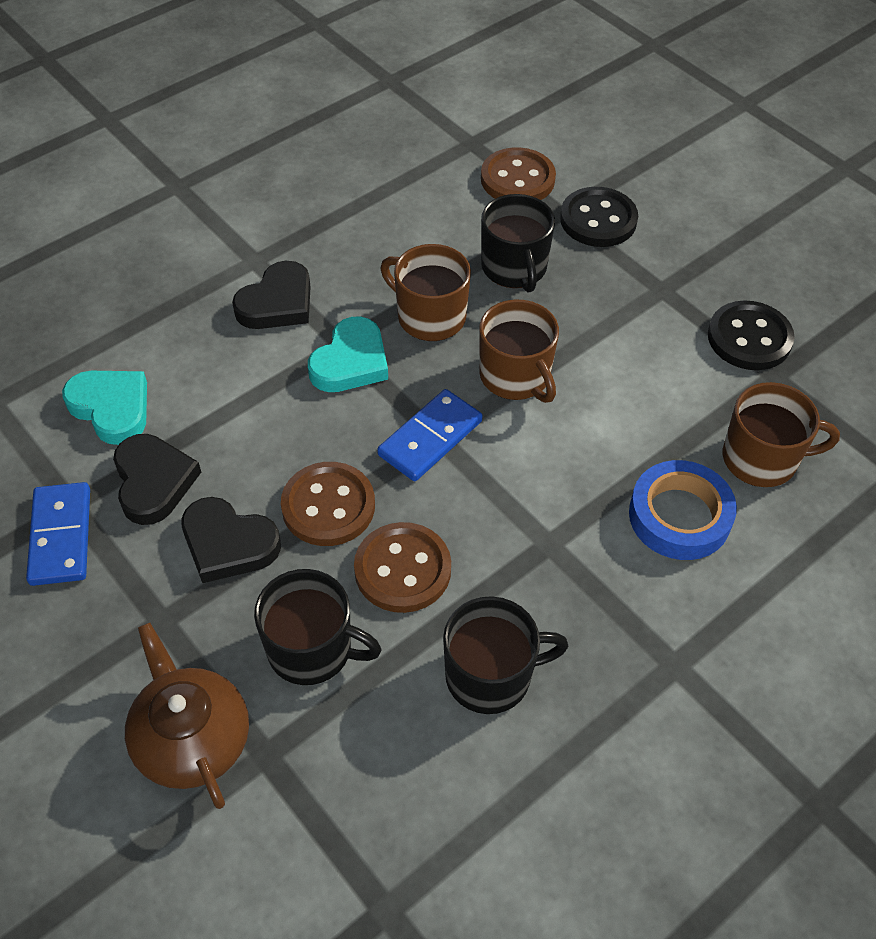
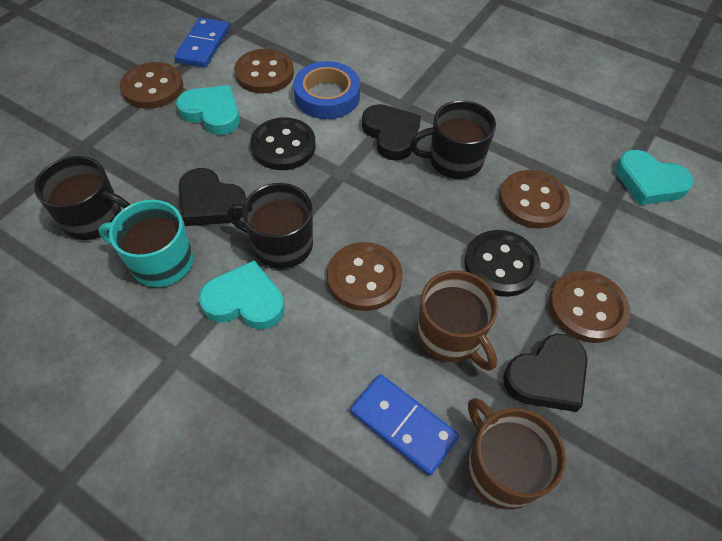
brown button: 3 -> 5
brown mug: 3 -> 2
brown teapot: 1 -> 0
turquoise heart: 2 -> 3
turquoise mug: 0 -> 1

